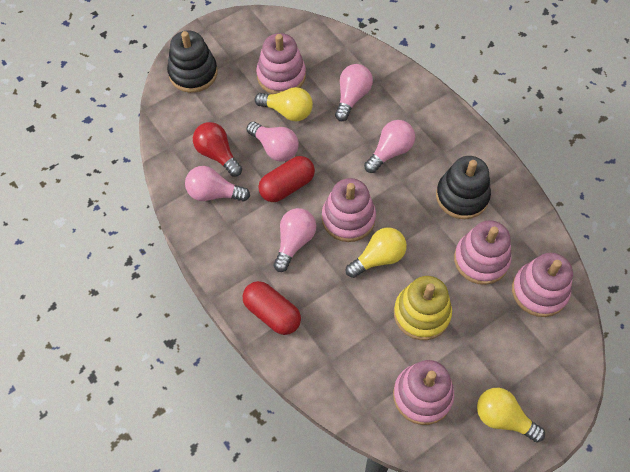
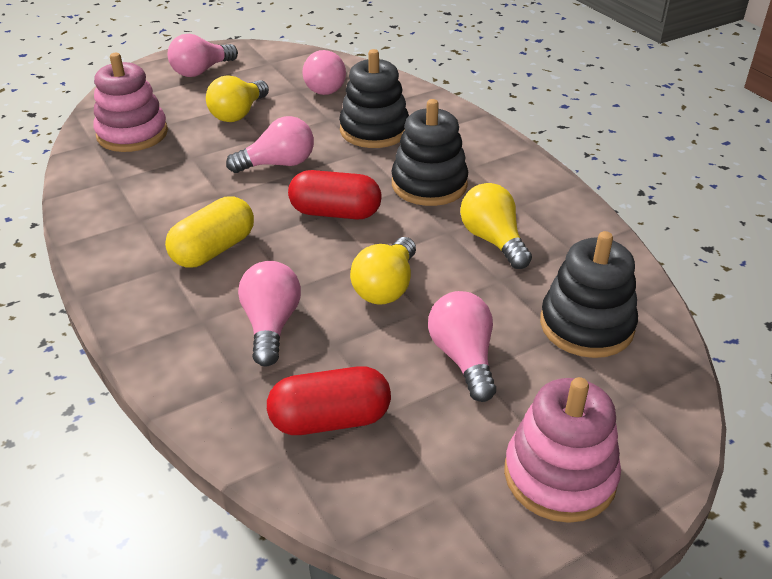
black stacking toy: 2 -> 3
pink stacking toy: 5 -> 2
red light bulb: 1 -> 0
yellow capsule: 0 -> 1
yellow stacking toy: 1 -> 0

